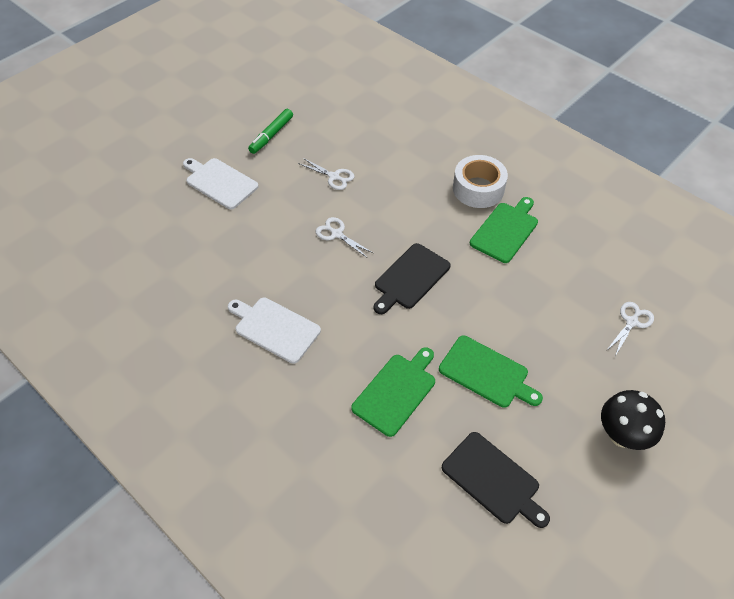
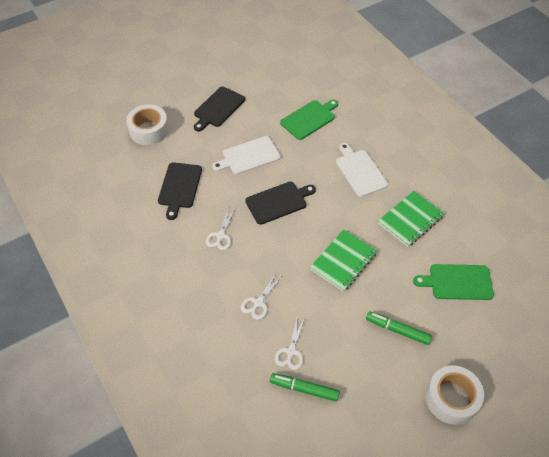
black cutting board: 2 -> 3
black mushroom: 1 -> 0
green cutting board: 3 -> 2
green marker: 1 -> 2
green notebook: 0 -> 2
white tape: 1 -> 2

